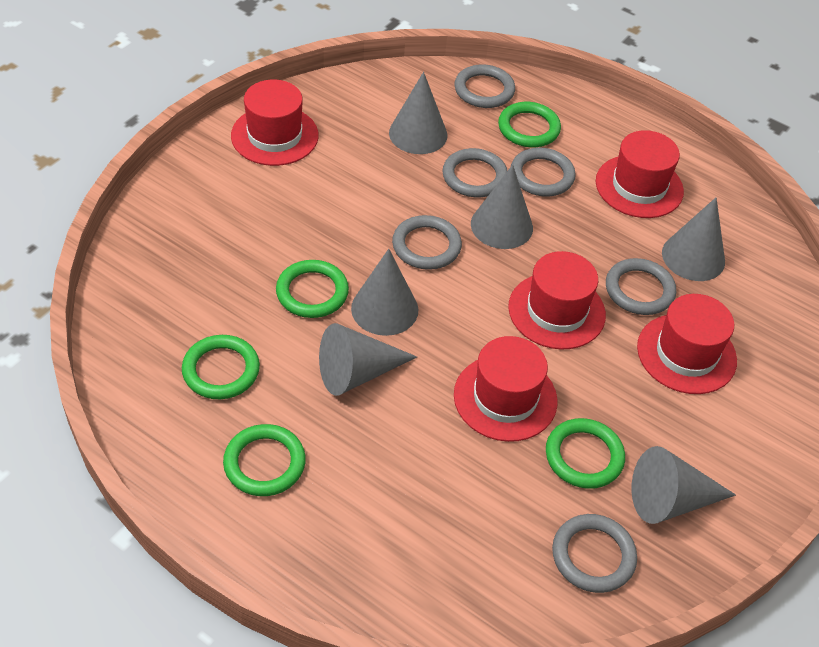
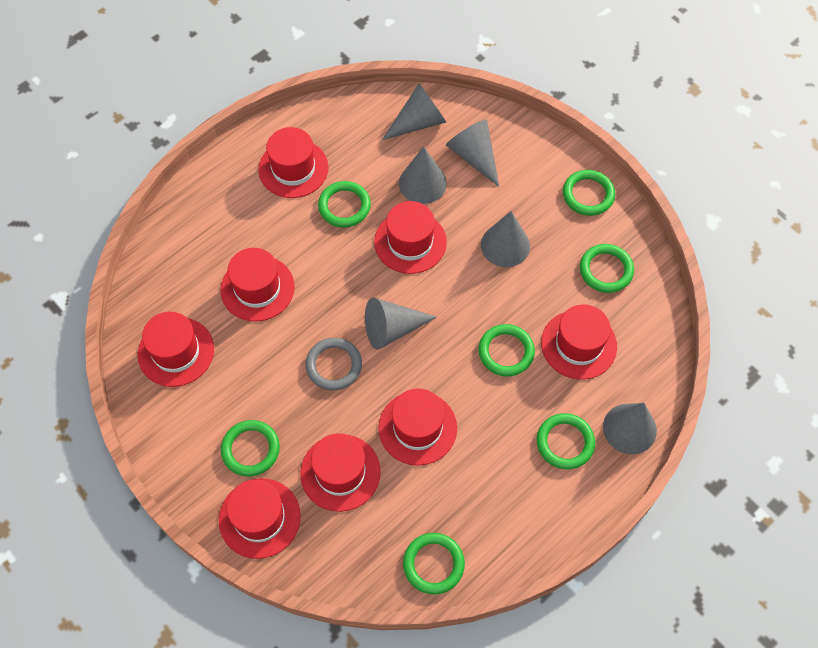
green ring: 5 -> 7
grey ring: 6 -> 1
red hat: 5 -> 8

